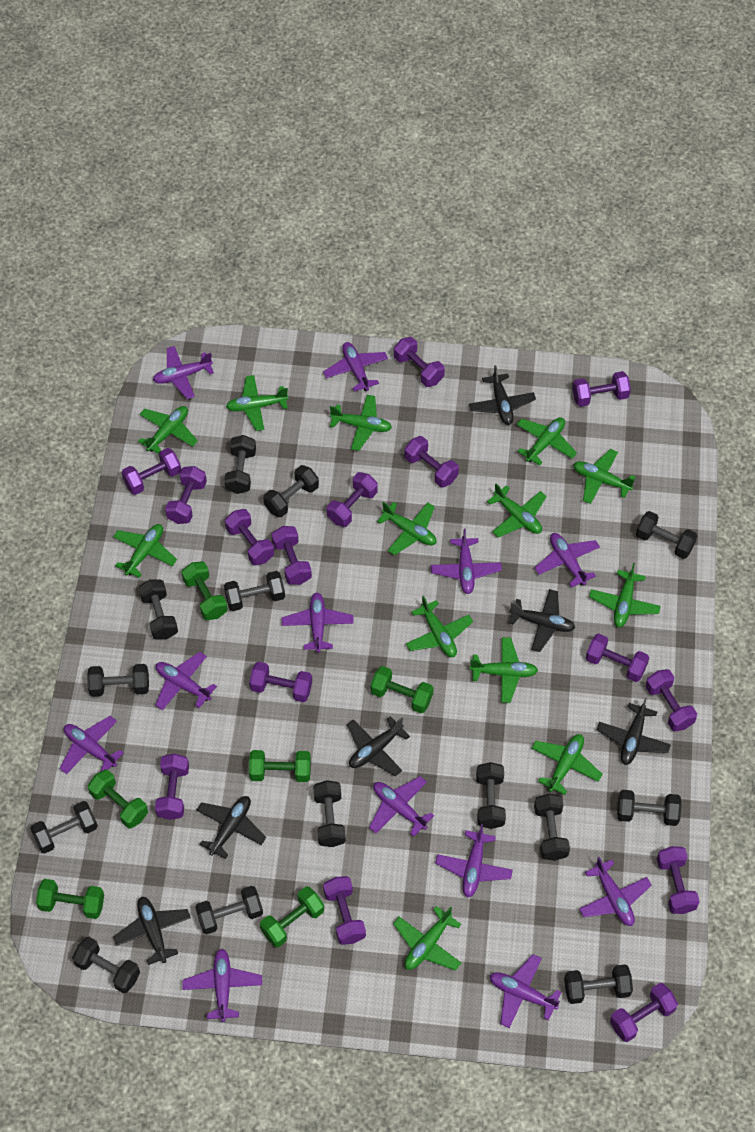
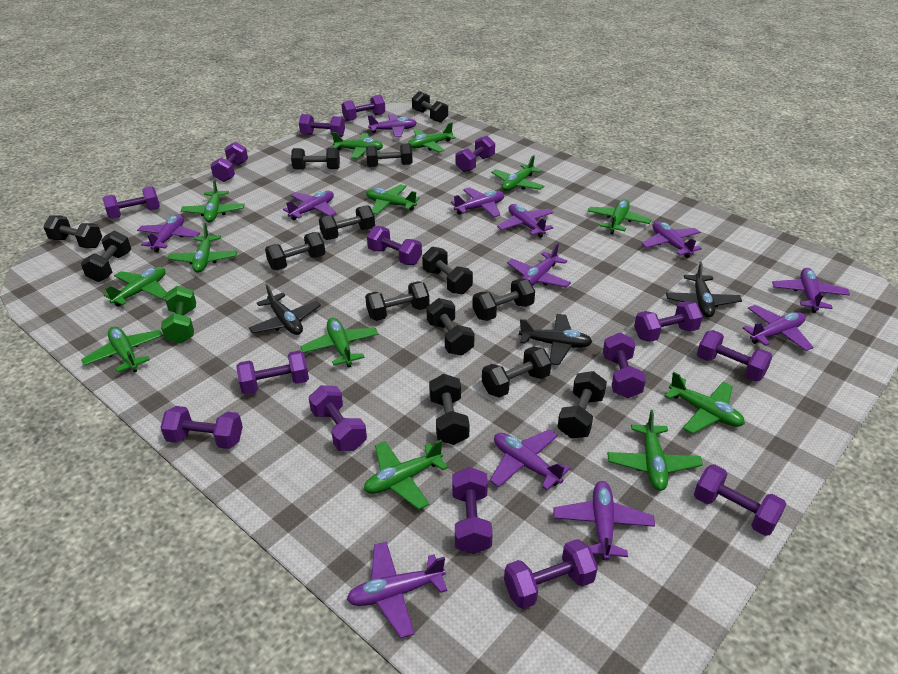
black plane: 6 -> 3
green dumbbell: 6 -> 1

